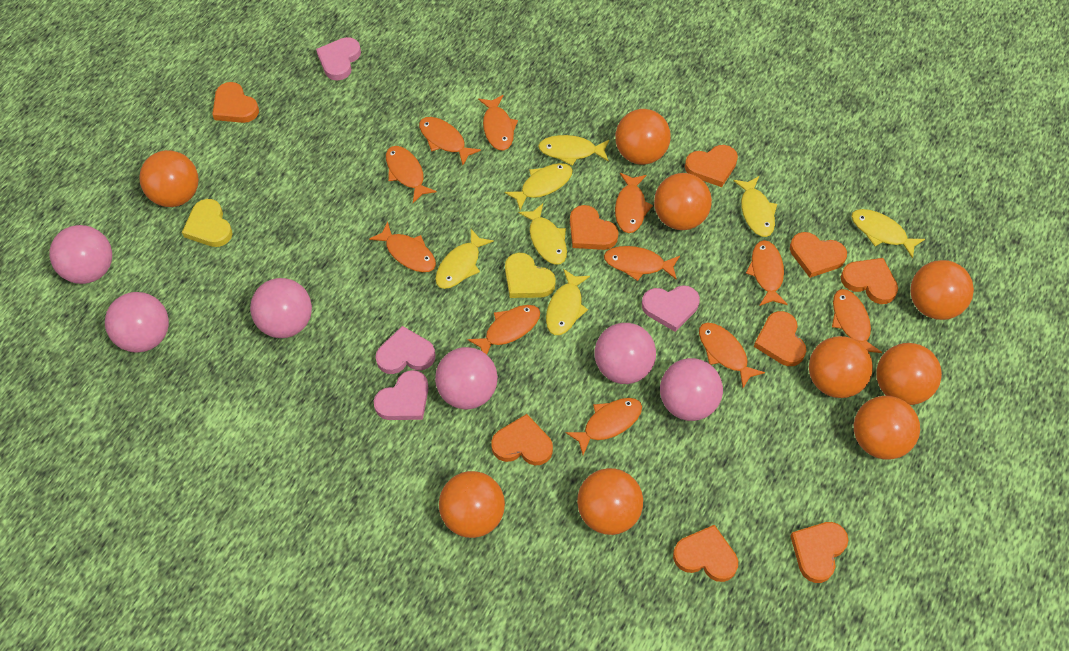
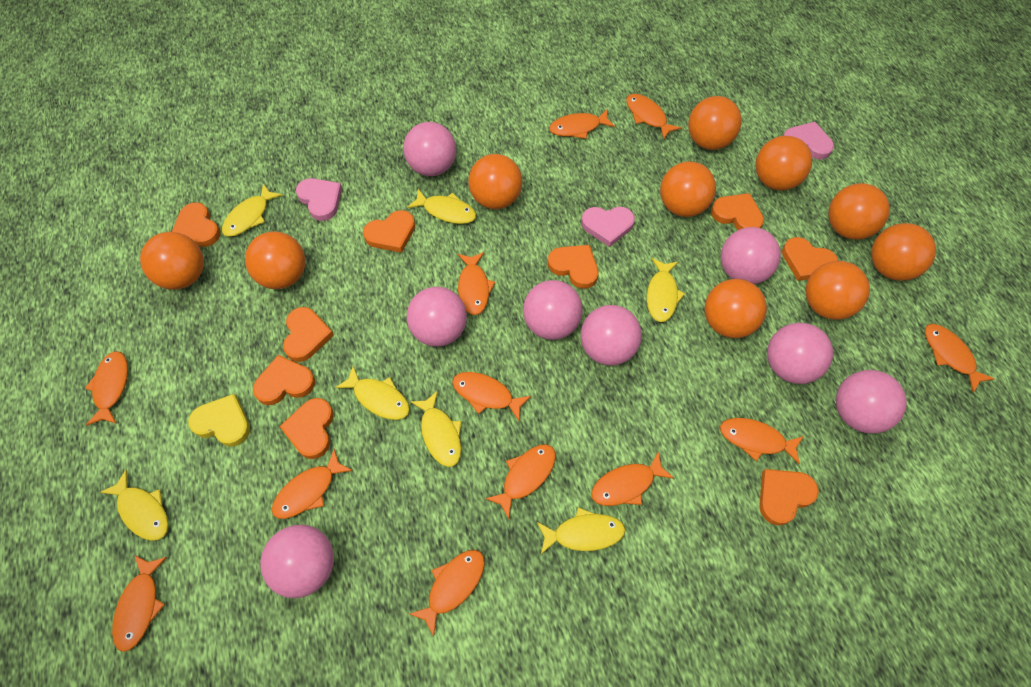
orange ball: 9 -> 10
orange fish: 11 -> 12
pink ball: 6 -> 8
pink heart: 4 -> 3
yellow heart: 2 -> 1

